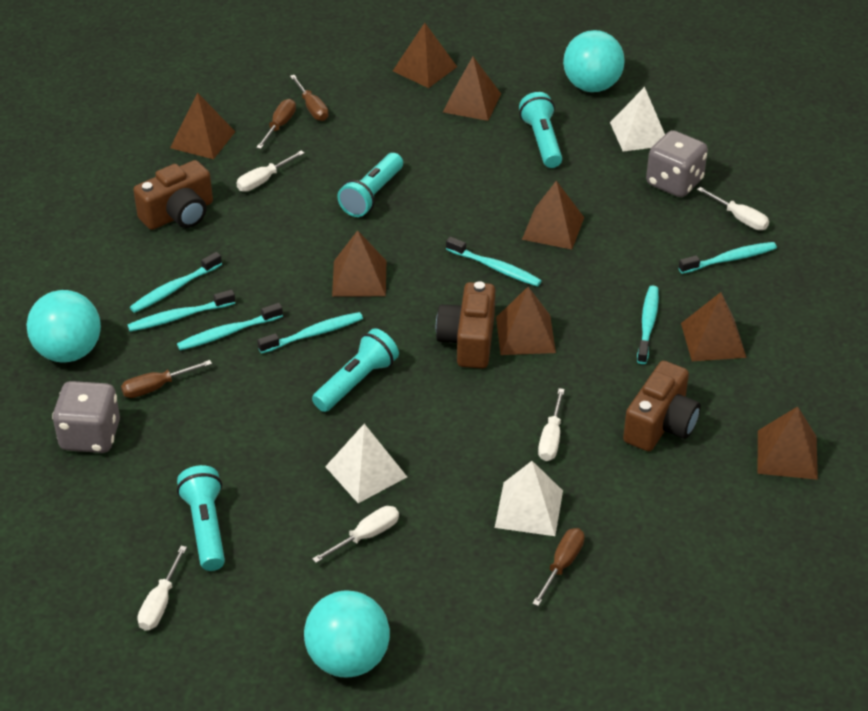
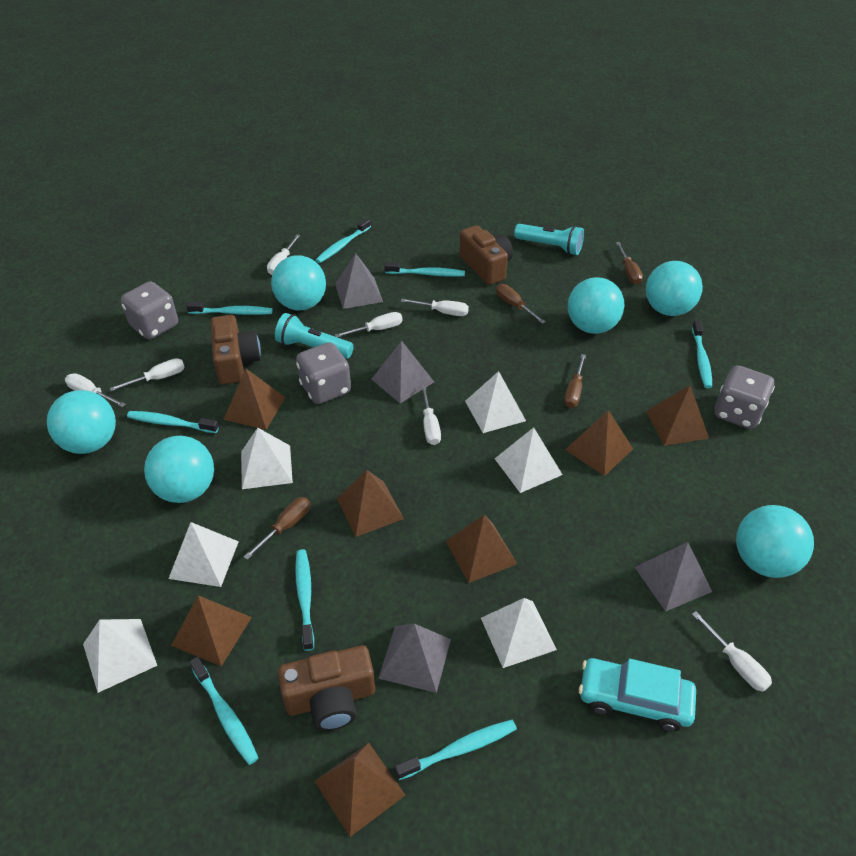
brown pyramid: 8 -> 7
grey dice: 2 -> 3
grey pyramid: 0 -> 4
turquoise ball: 3 -> 6
turquoise car: 0 -> 1
turquoise flashlight: 4 -> 2
turquoise toothbrush: 7 -> 8
white pyramid: 3 -> 6
white screwdriver: 5 -> 7

